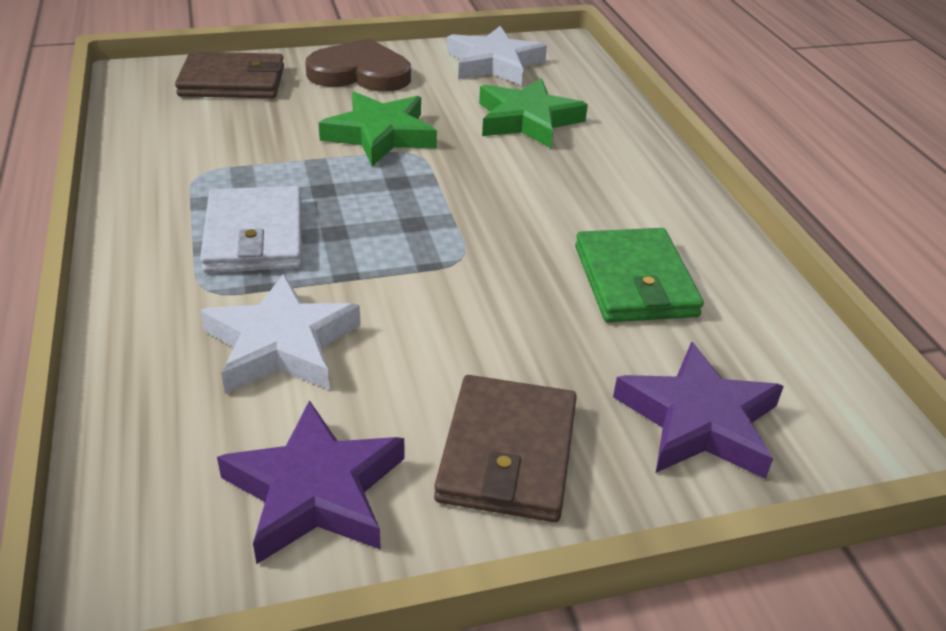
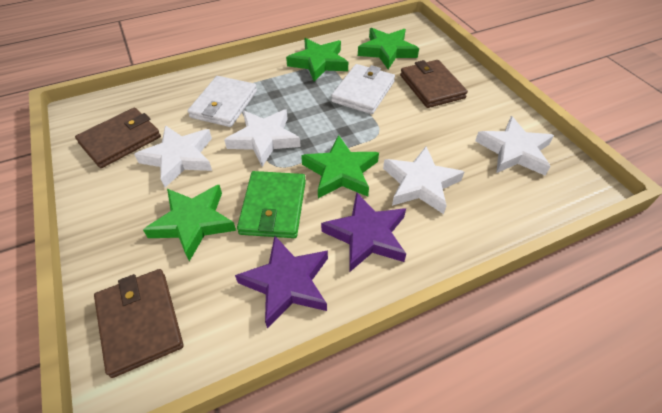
brown heart: 1 -> 0
brown wallet: 2 -> 3
green star: 2 -> 4
white star: 2 -> 4
white wallet: 1 -> 2

